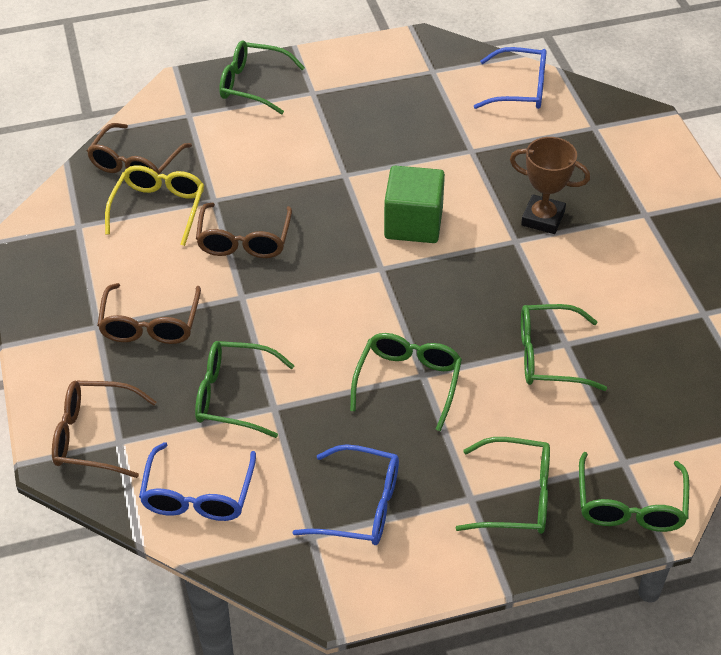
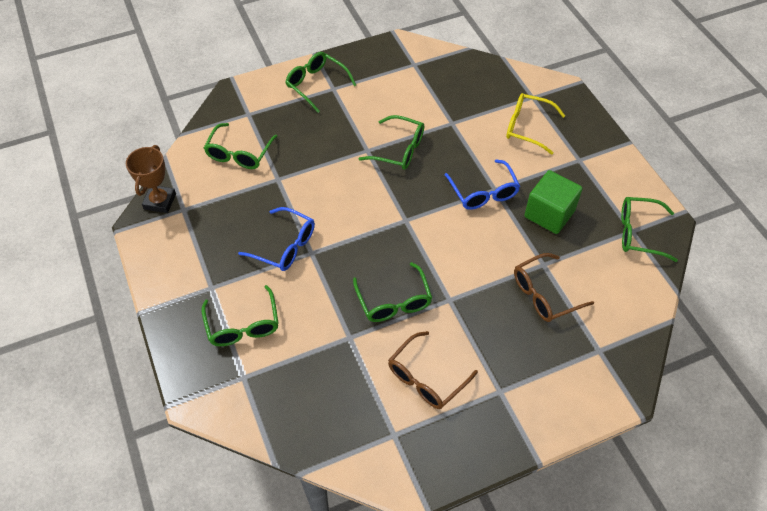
blue glasses: 3 -> 2
brown glasses: 4 -> 2

